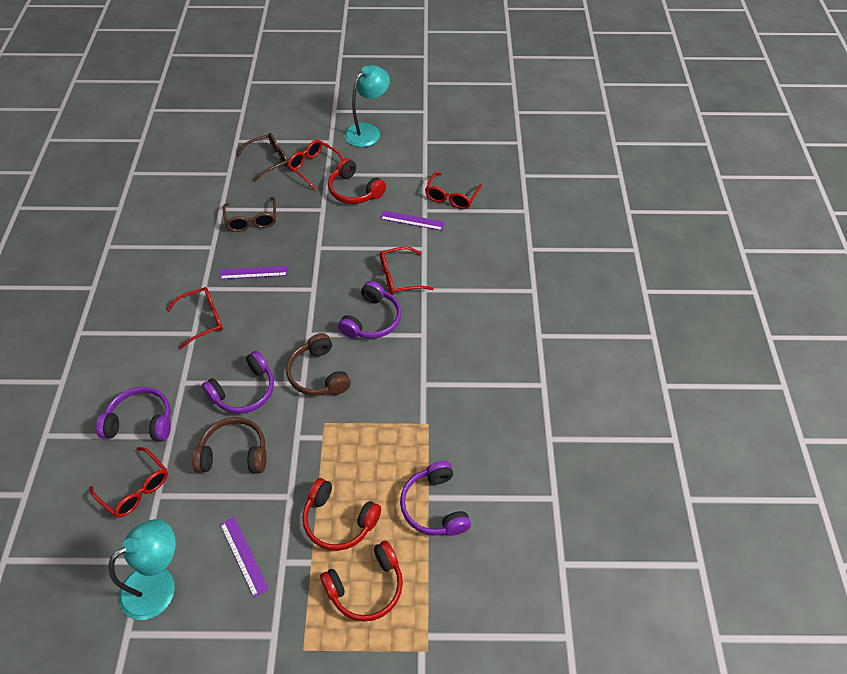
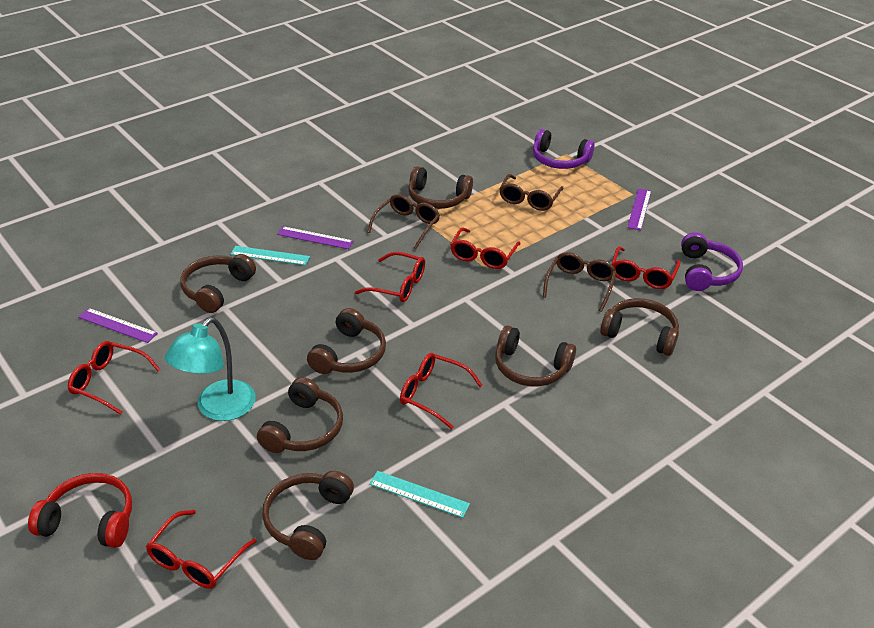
brown glasses: 2 -> 3
brown headphones: 2 -> 7
purple headphones: 4 -> 2
red glasses: 5 -> 6
red headphones: 3 -> 1
turquoise lamp: 2 -> 1
turquoise ruler: 0 -> 2

